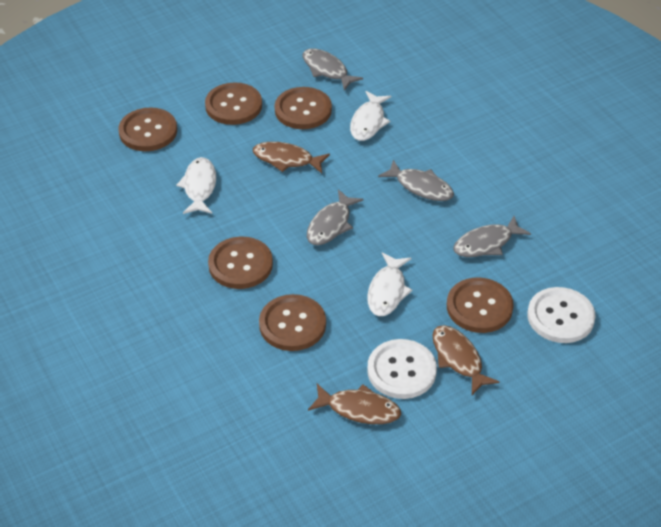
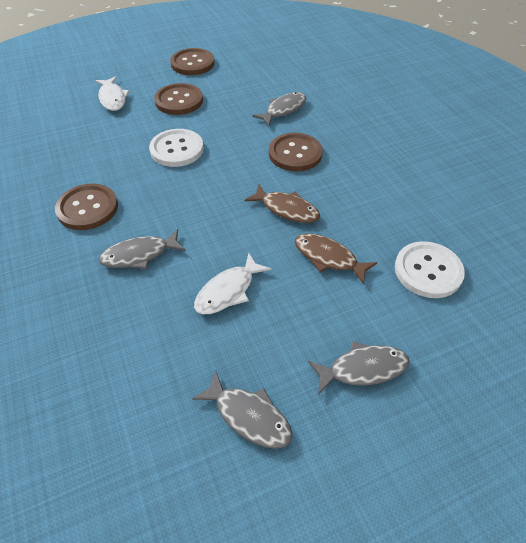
brown button: 6 -> 4
brown fish: 3 -> 2
white fish: 3 -> 2

